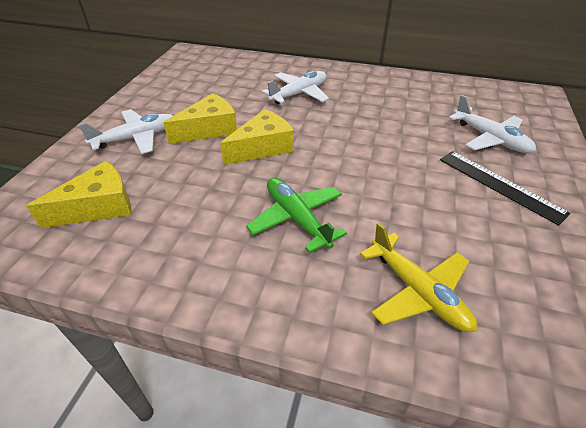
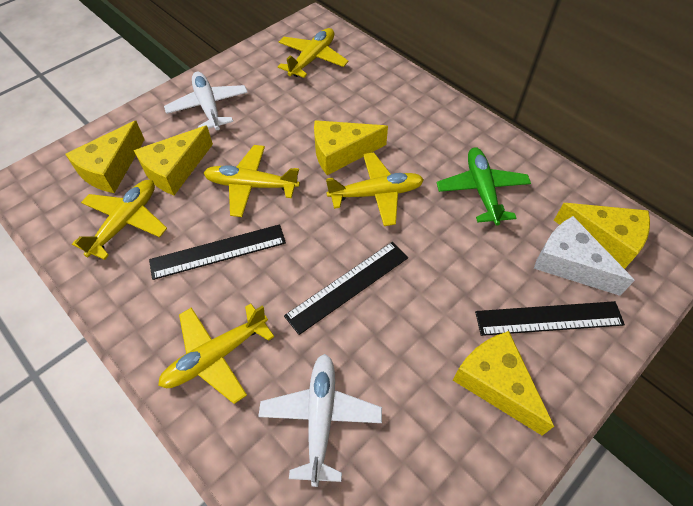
black ruler: 1 -> 3
white cheese: 0 -> 1
white plane: 3 -> 2
yellow cheese: 3 -> 5
yellow plane: 1 -> 5

